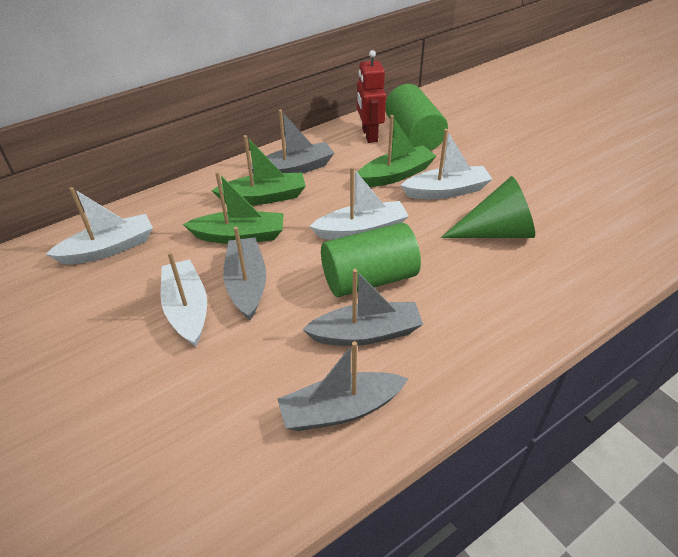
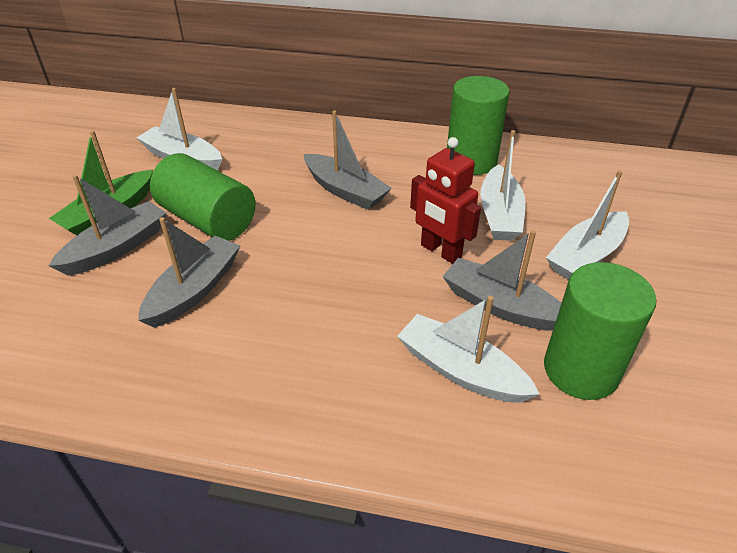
green boat: 3 -> 1
green cone: 1 -> 0
green cylinder: 2 -> 3

